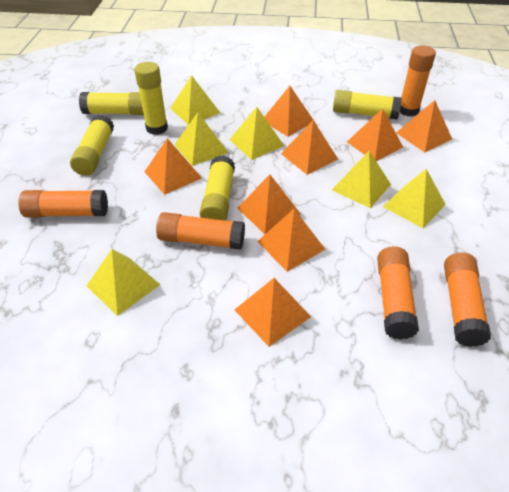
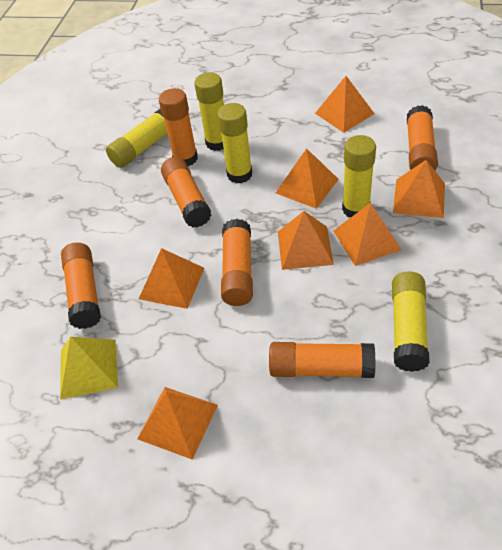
orange glue stick: 5 -> 6
orange pyramid: 8 -> 7
yellow pyramid: 6 -> 1

